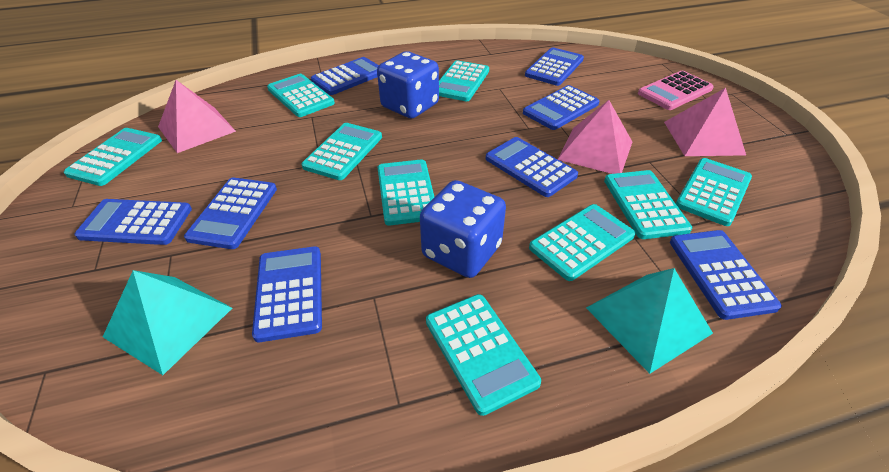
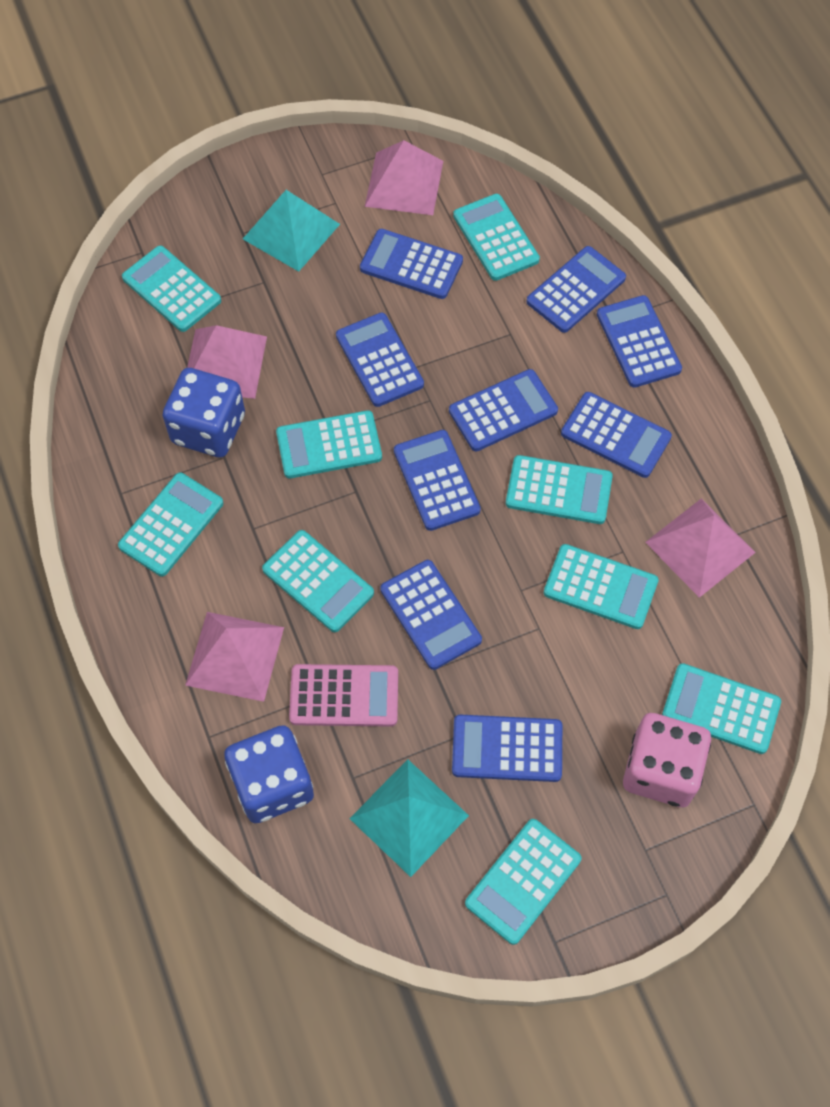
blue calculator: 8 -> 9
pink dice: 0 -> 1
pink pyramid: 3 -> 4

